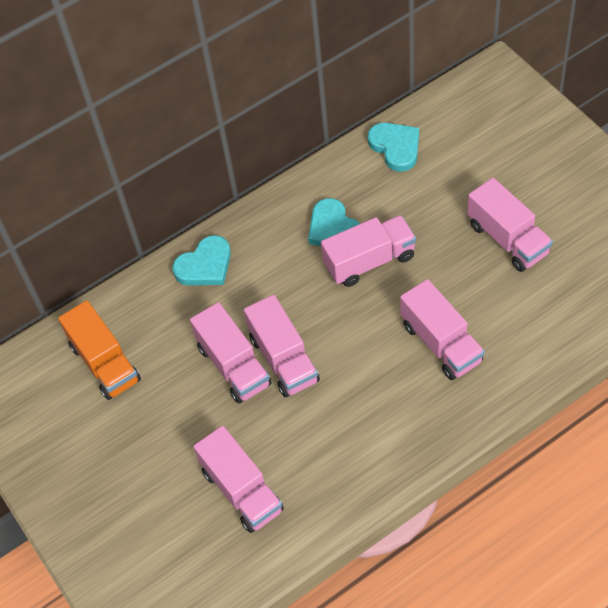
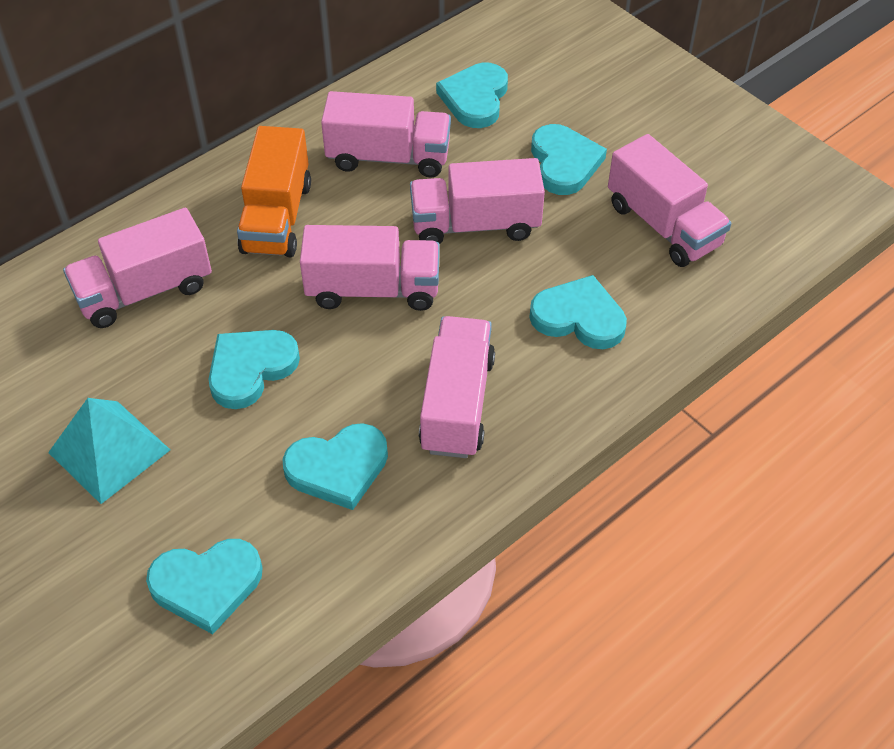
turquoise heart: 3 -> 6
turquoise pyramid: 0 -> 1

